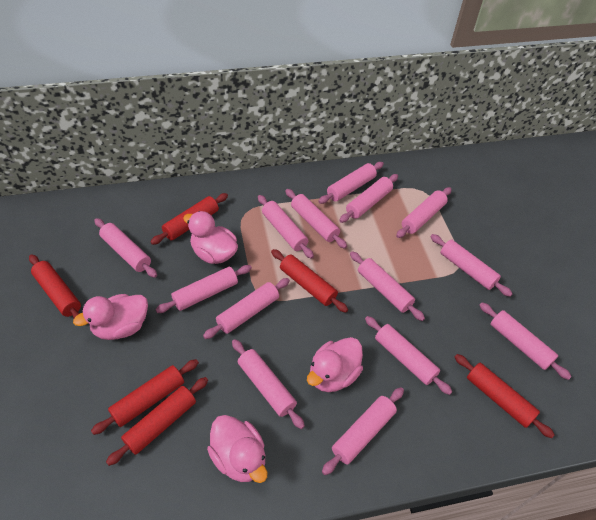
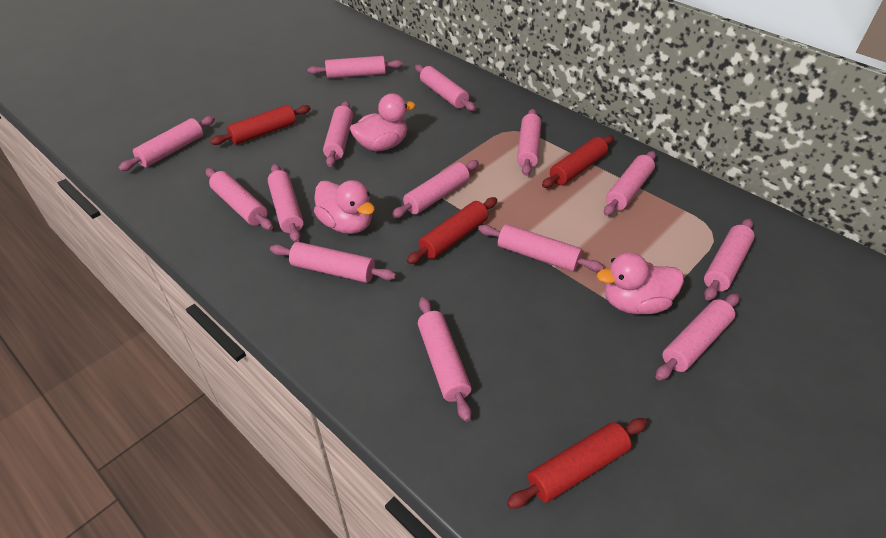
pink duck: 4 -> 3
red rolling pin: 6 -> 4

